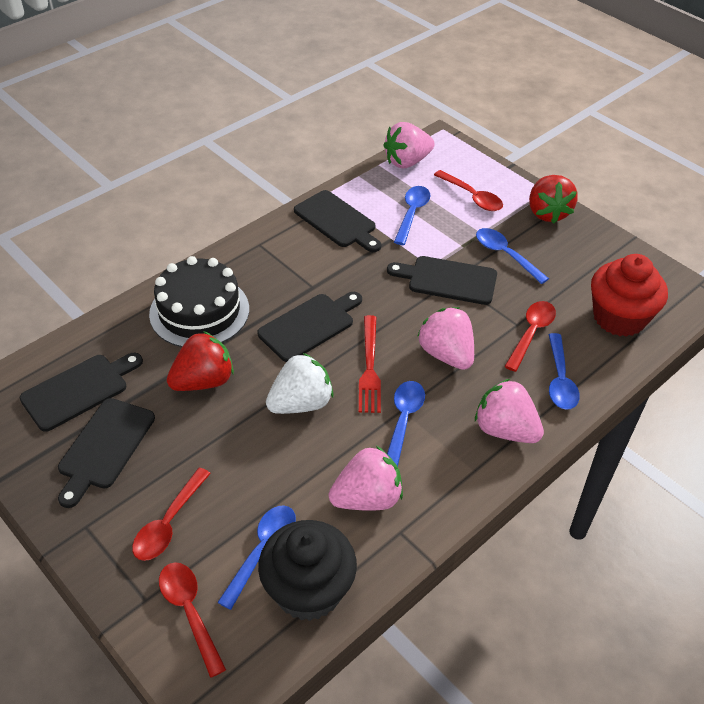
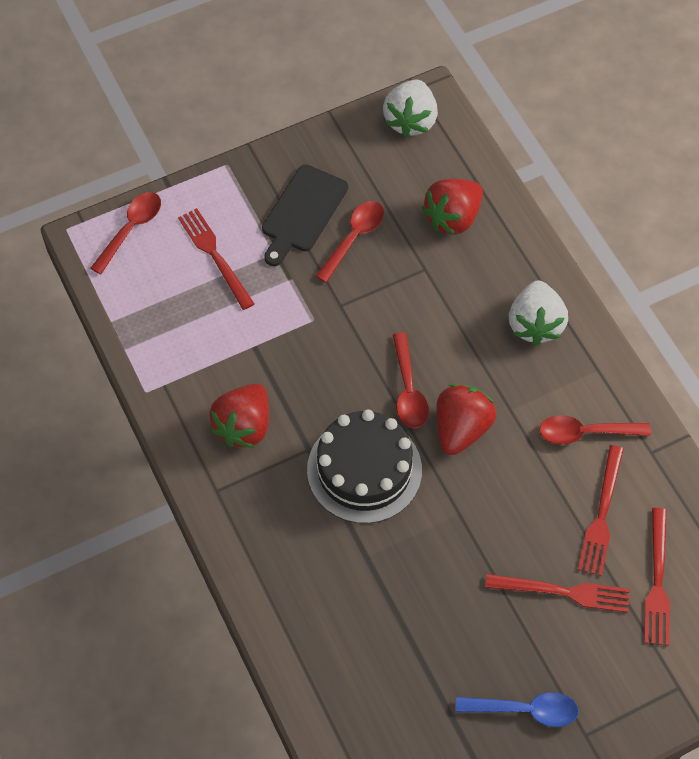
black cupcake: 1 -> 0
black cutting board: 5 -> 1
blue spoon: 5 -> 1
pink strawberry: 4 -> 0
red cupcake: 1 -> 0
red fork: 1 -> 4
red strawberry: 2 -> 3
white strawberry: 1 -> 2

